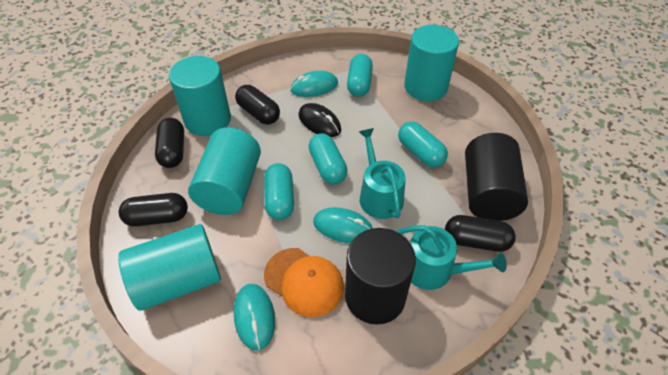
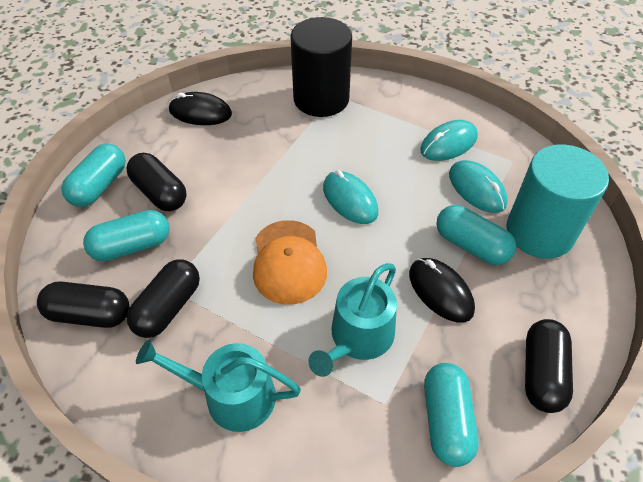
black cylinder: 2 -> 1
black mouse: 1 -> 2
turquoise cylinder: 4 -> 1

